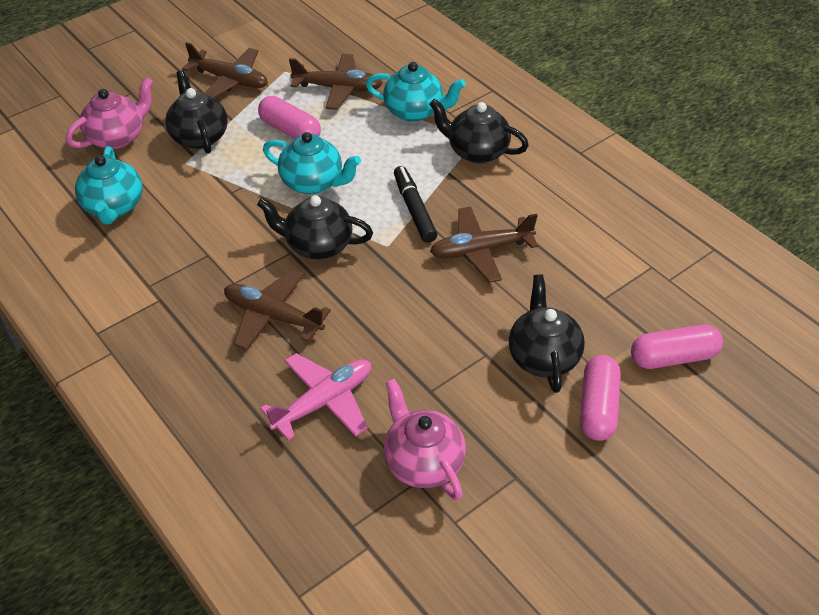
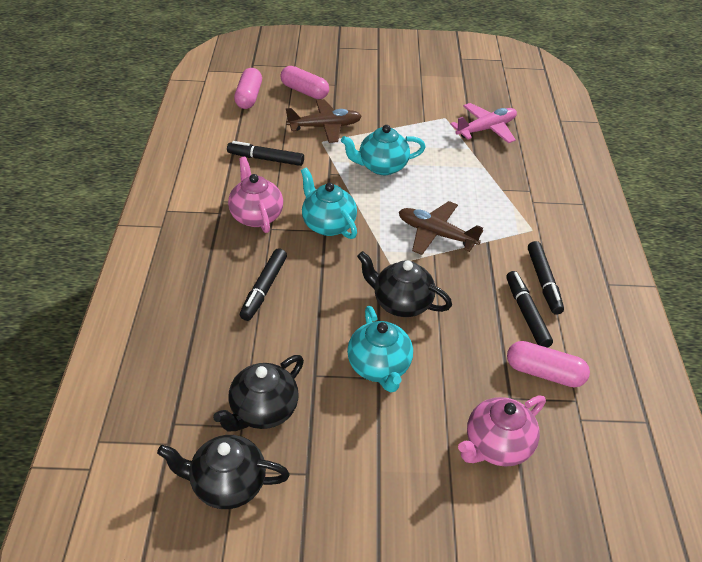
black marker: 1 -> 4
black teapot: 4 -> 3
brown plane: 4 -> 2

